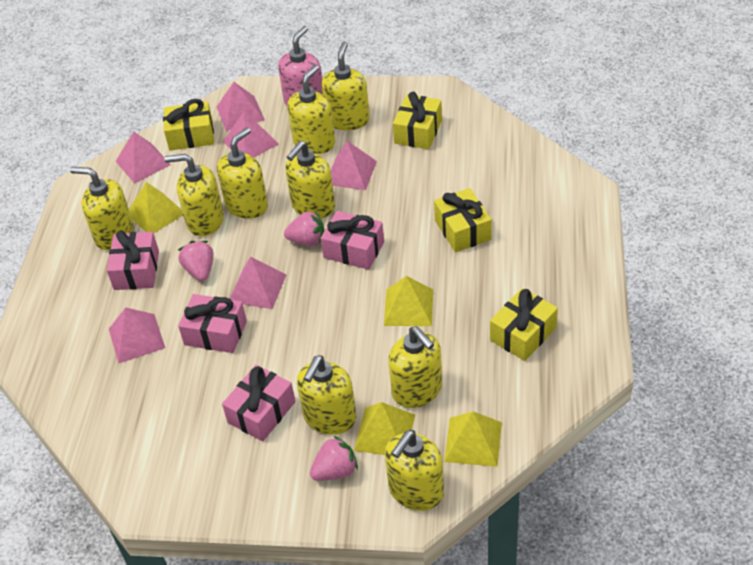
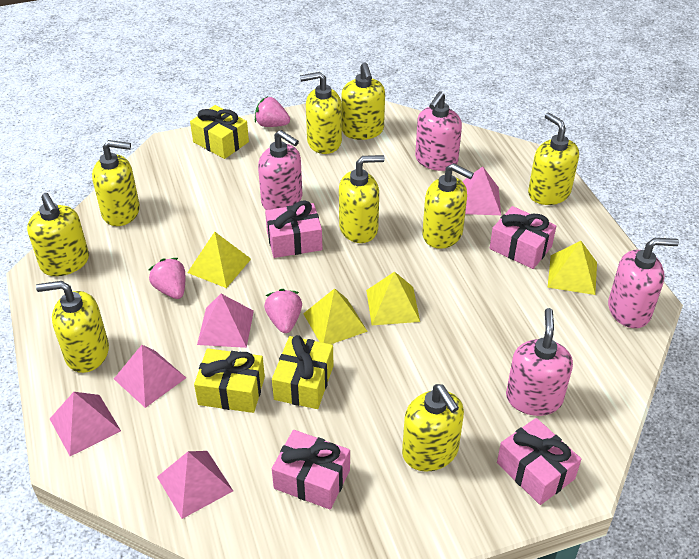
pink pyramid: 6 -> 5
pink soap dispenser: 1 -> 4
yellow gift: 4 -> 3

